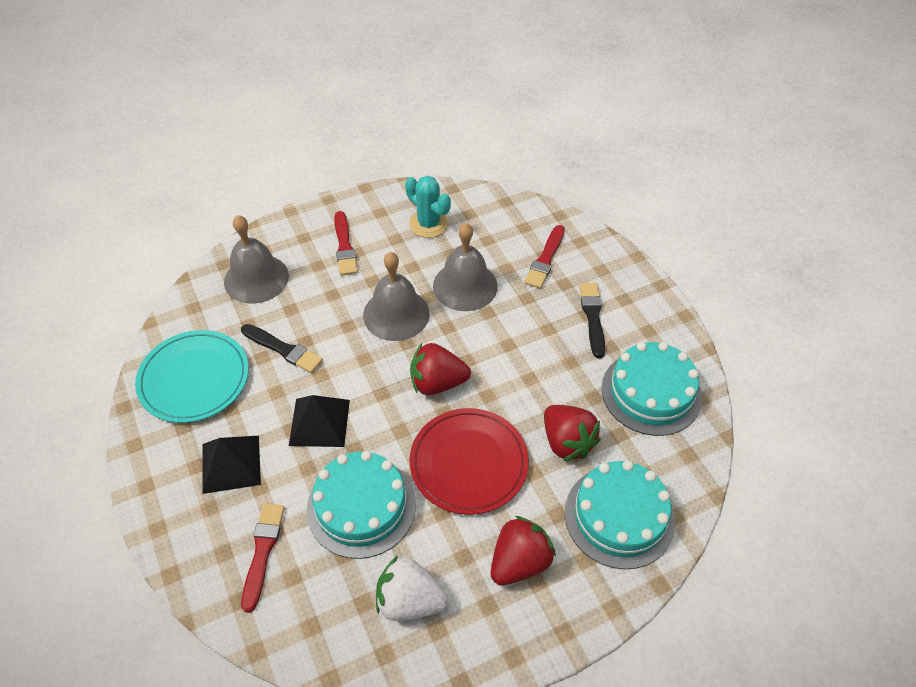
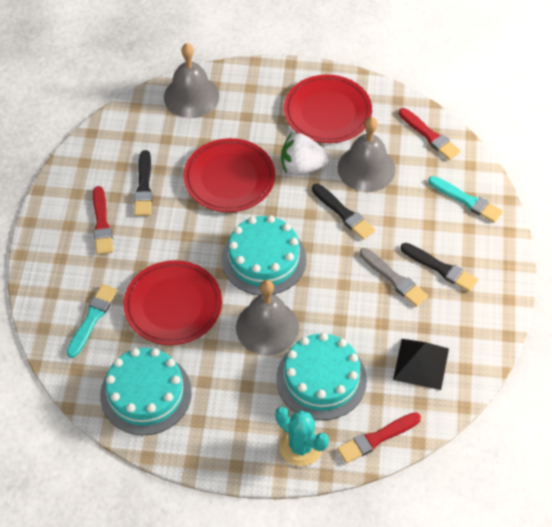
black brush: 2 -> 3
black pyramid: 2 -> 1
grey brush: 0 -> 1
red plate: 1 -> 3
red strawberry: 3 -> 0
turquoise brush: 0 -> 2
turquoise plate: 1 -> 0

